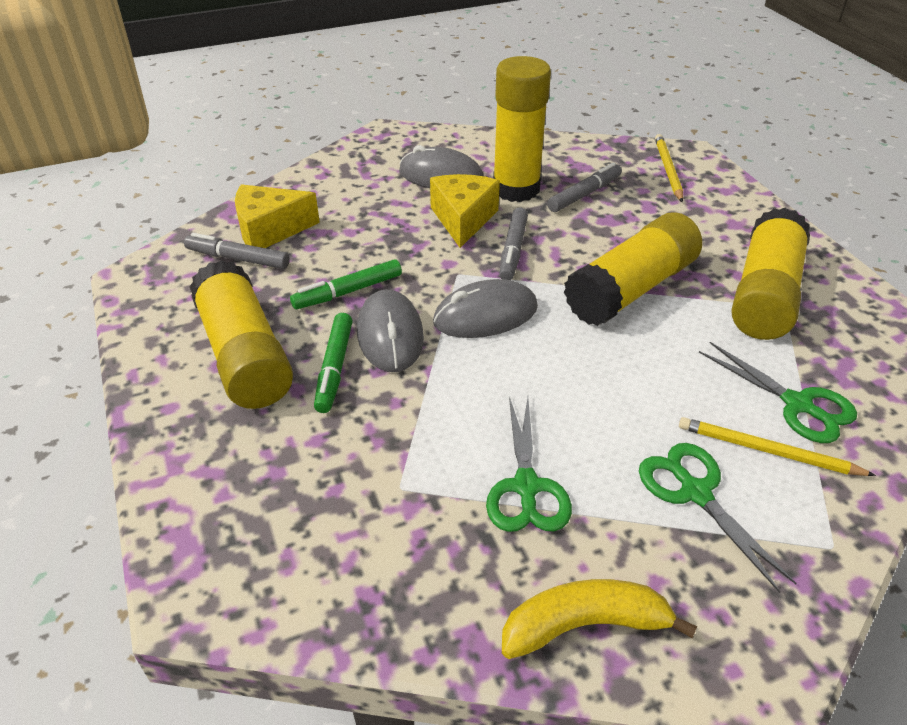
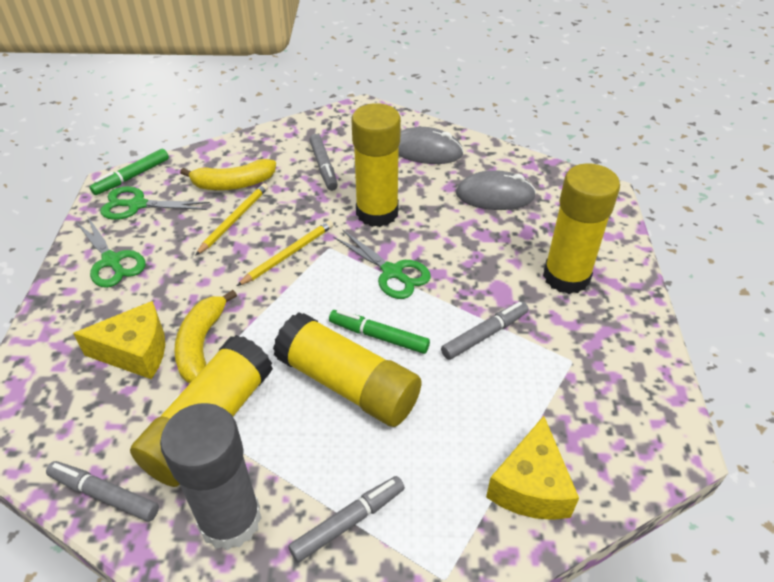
grey glue stick: 0 -> 1
grey marker: 3 -> 4
grey mouse: 3 -> 2
yellow banana: 1 -> 2

